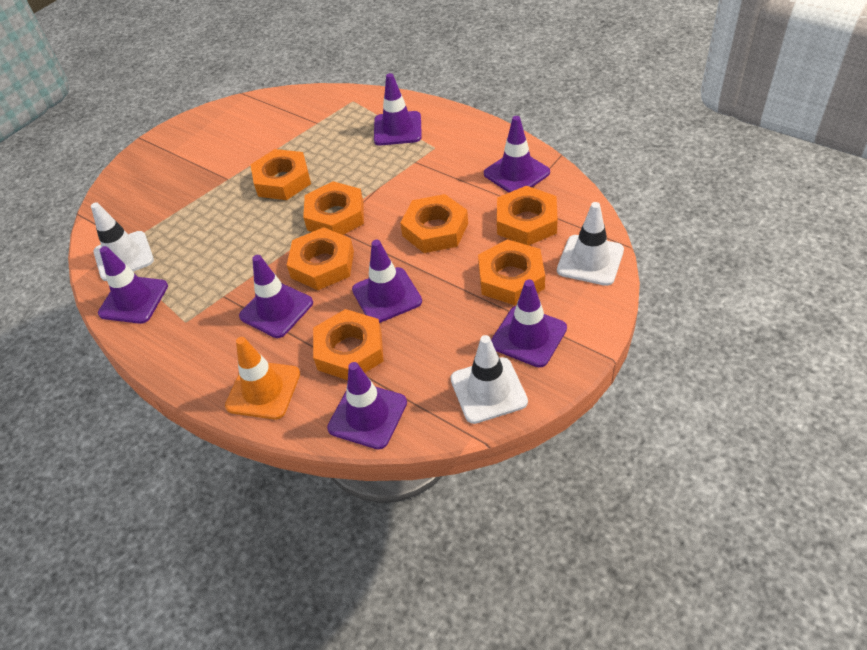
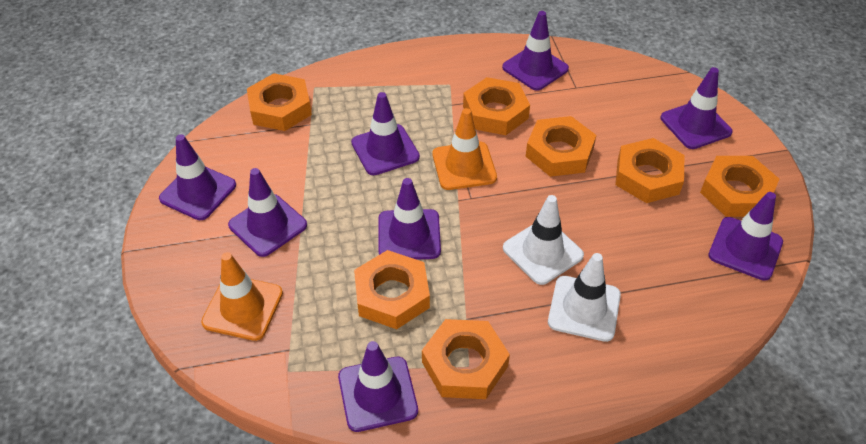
orange traffic cone: 1 -> 2
purple traffic cone: 7 -> 8
white traffic cone: 3 -> 2

